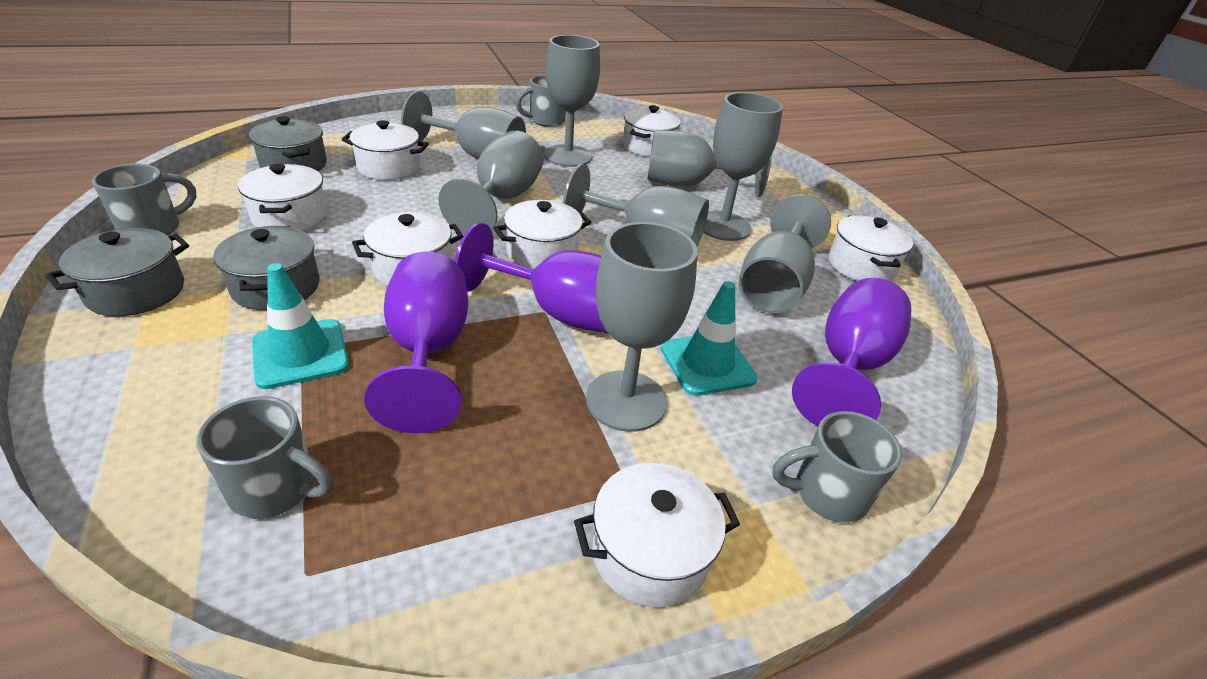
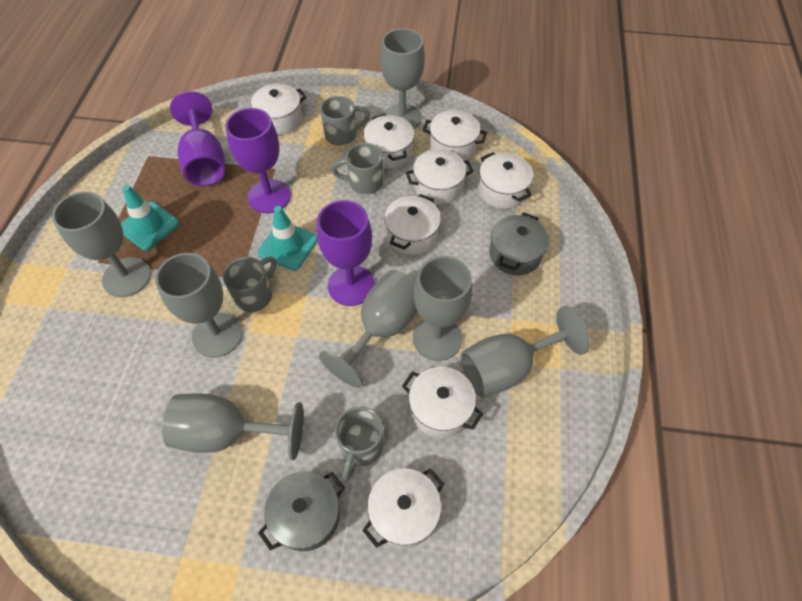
grey goblet: 8 -> 7
grey pot: 3 -> 2
white pot: 7 -> 8

